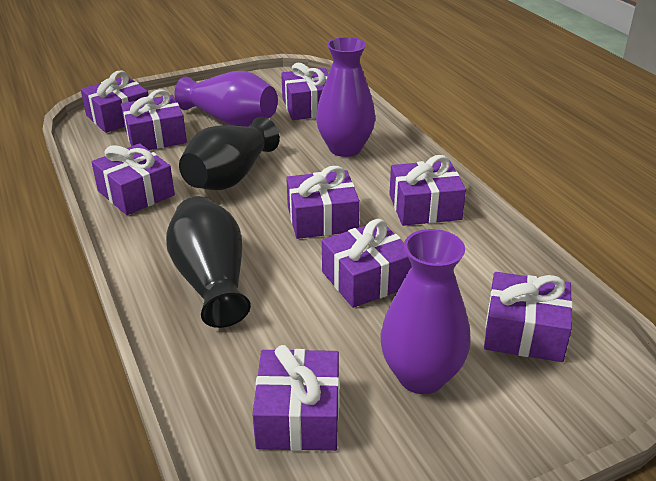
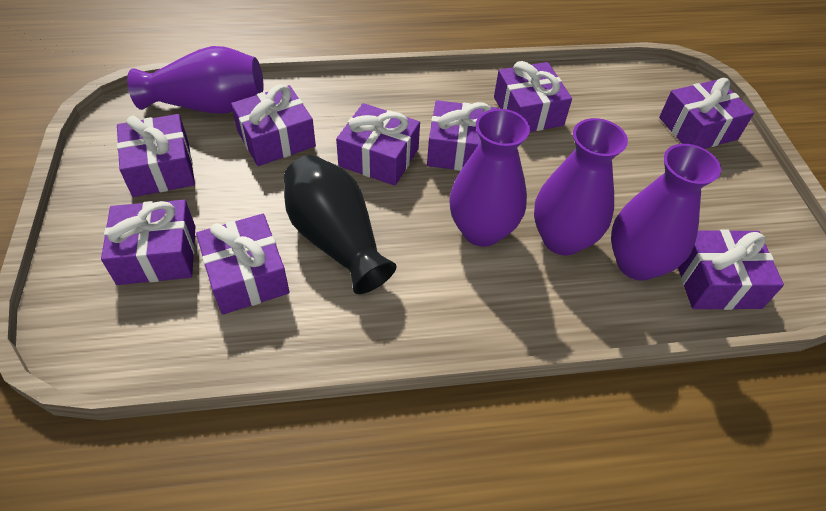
black vase: 2 -> 1
purple vase: 3 -> 4

